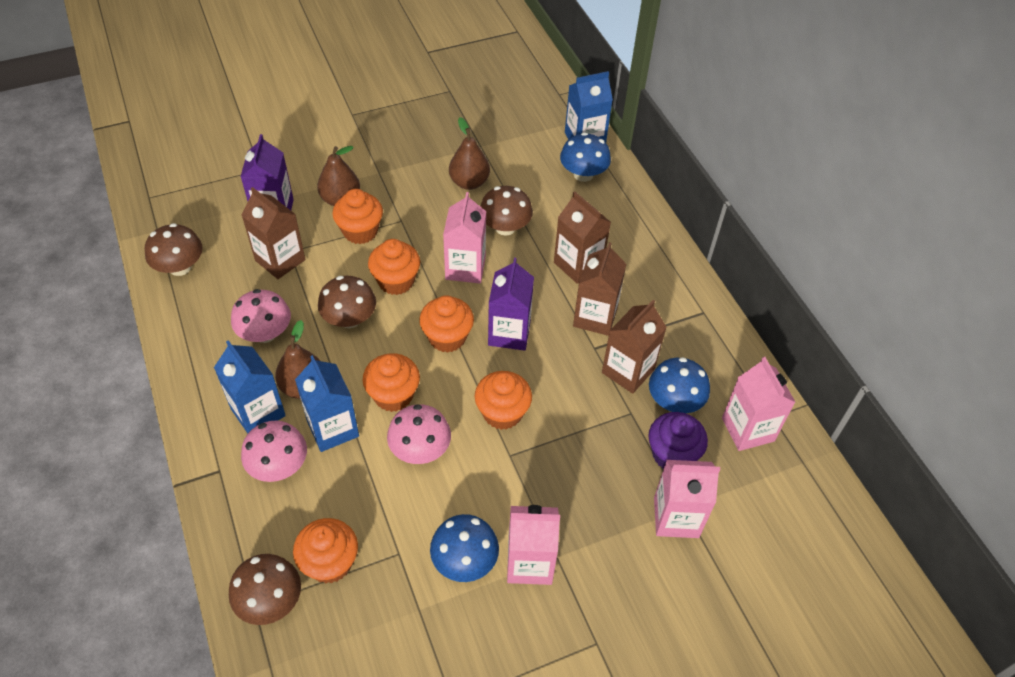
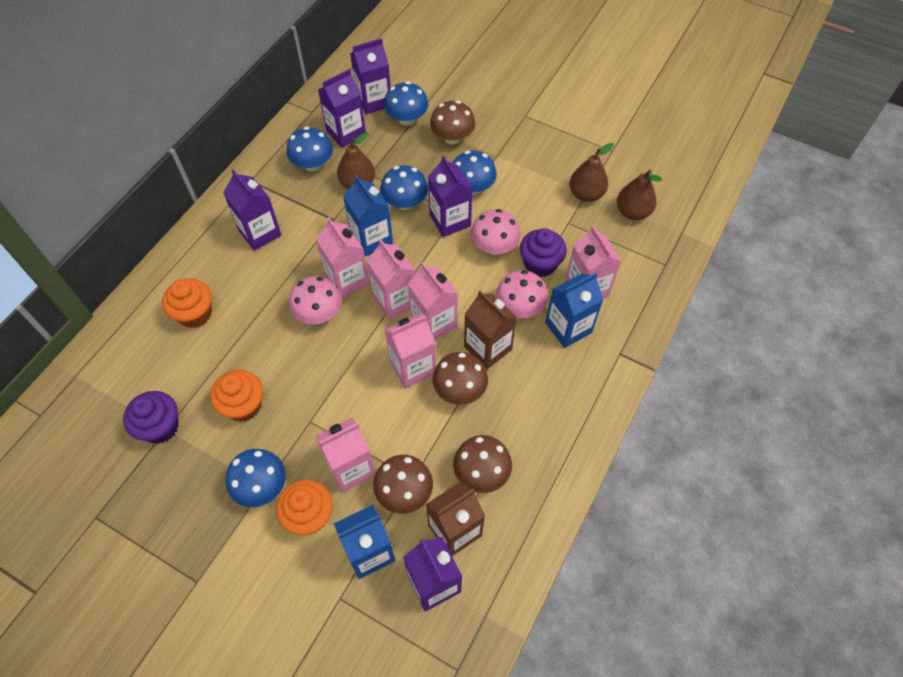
blue mushroom: 3 -> 5
brown carton: 4 -> 2
orange cupcake: 6 -> 3
pink carton: 4 -> 6
purple carton: 2 -> 5
purple cupcake: 1 -> 2

